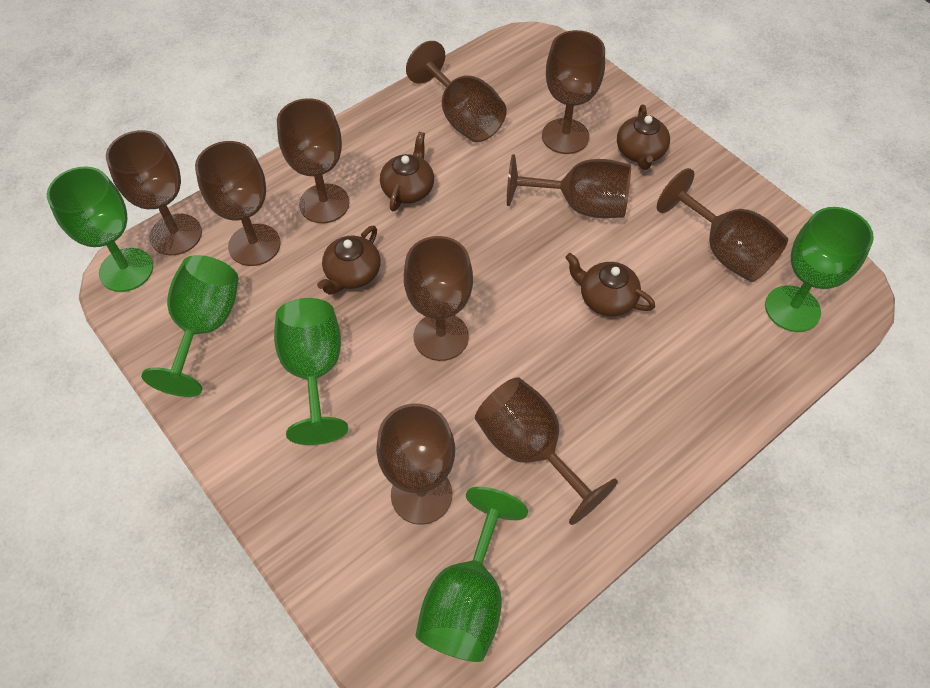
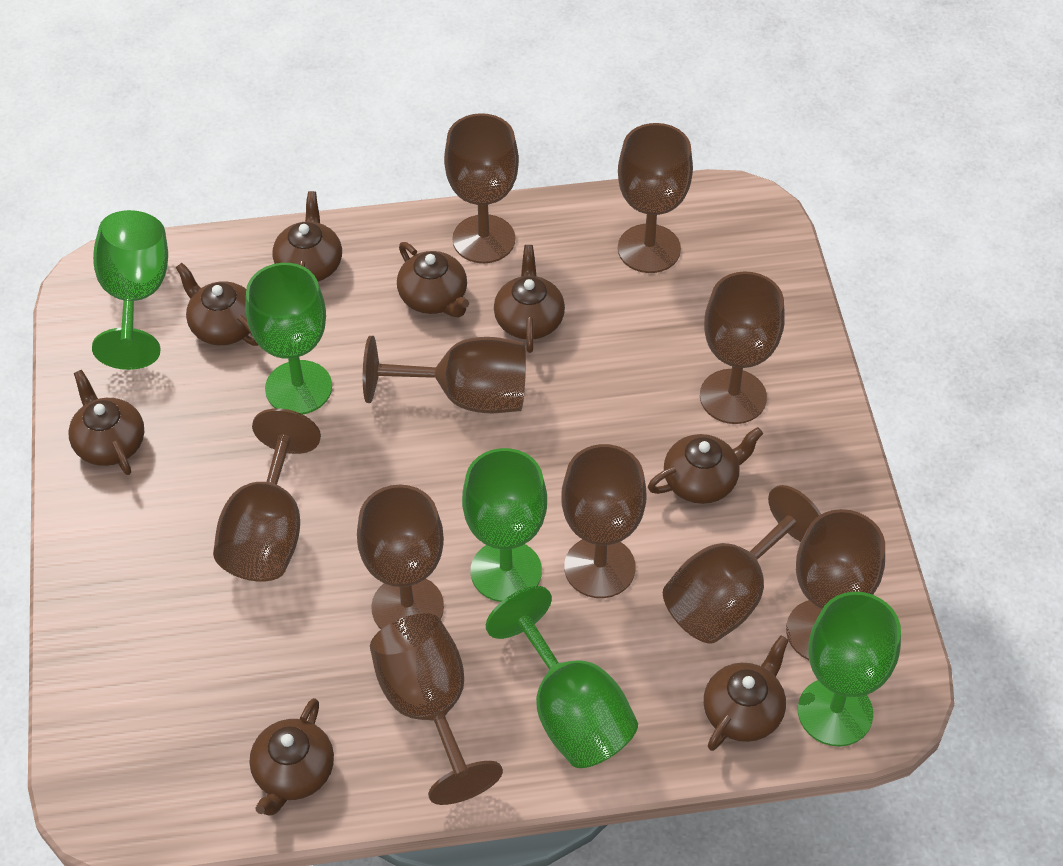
brown teapot: 4 -> 8

